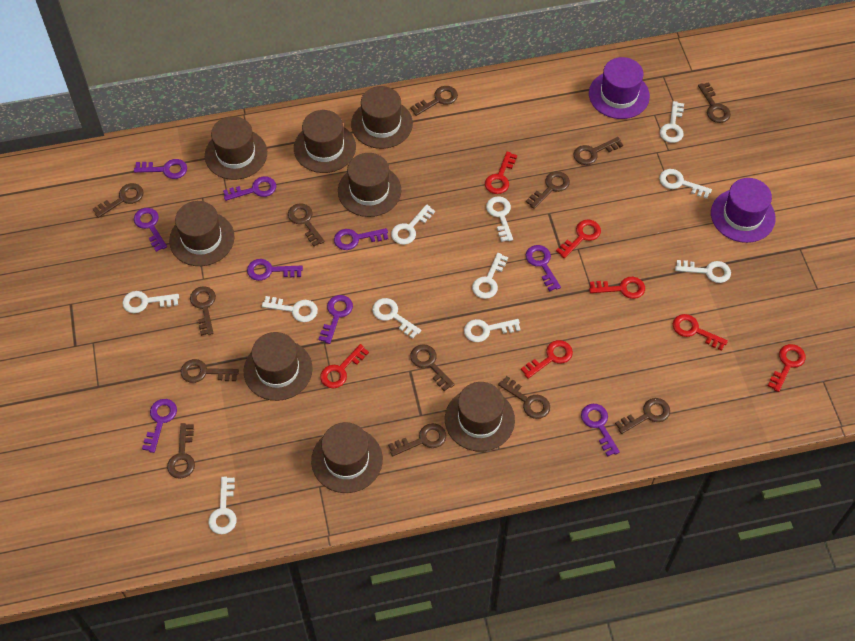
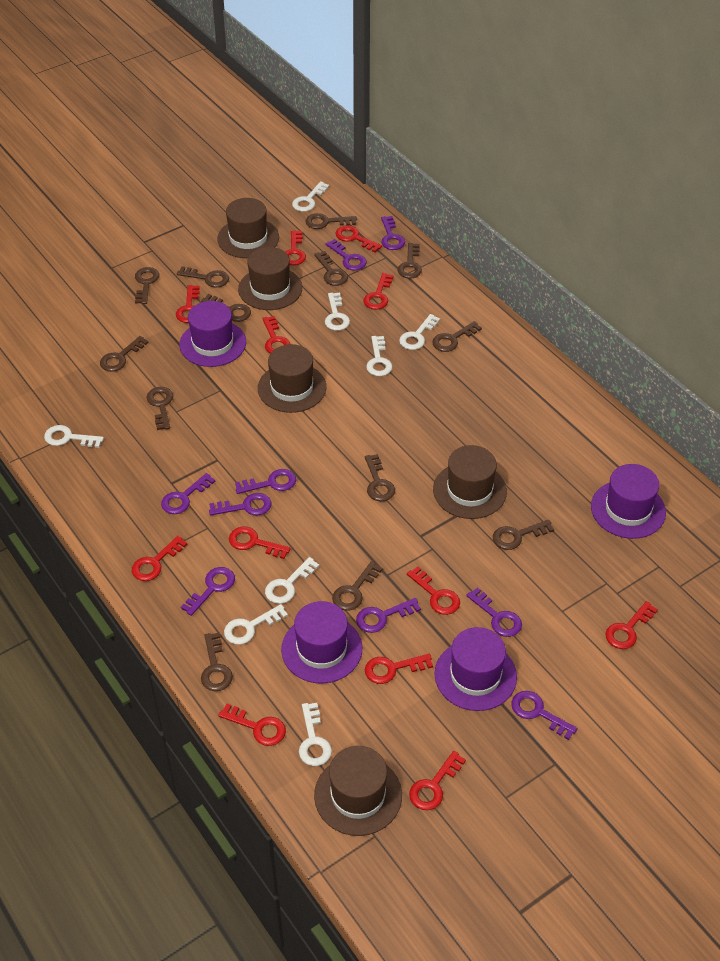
brown hat: 8 -> 5
purple hat: 2 -> 4
red key: 7 -> 12
white key: 11 -> 8

